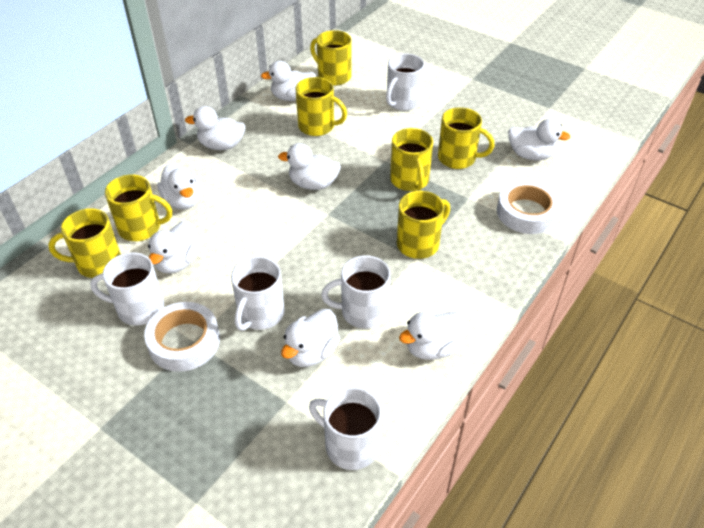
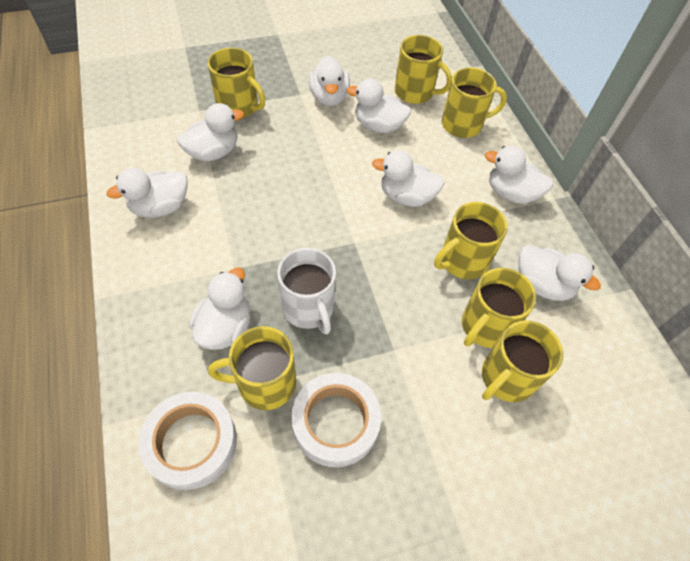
white mug: 5 -> 1

